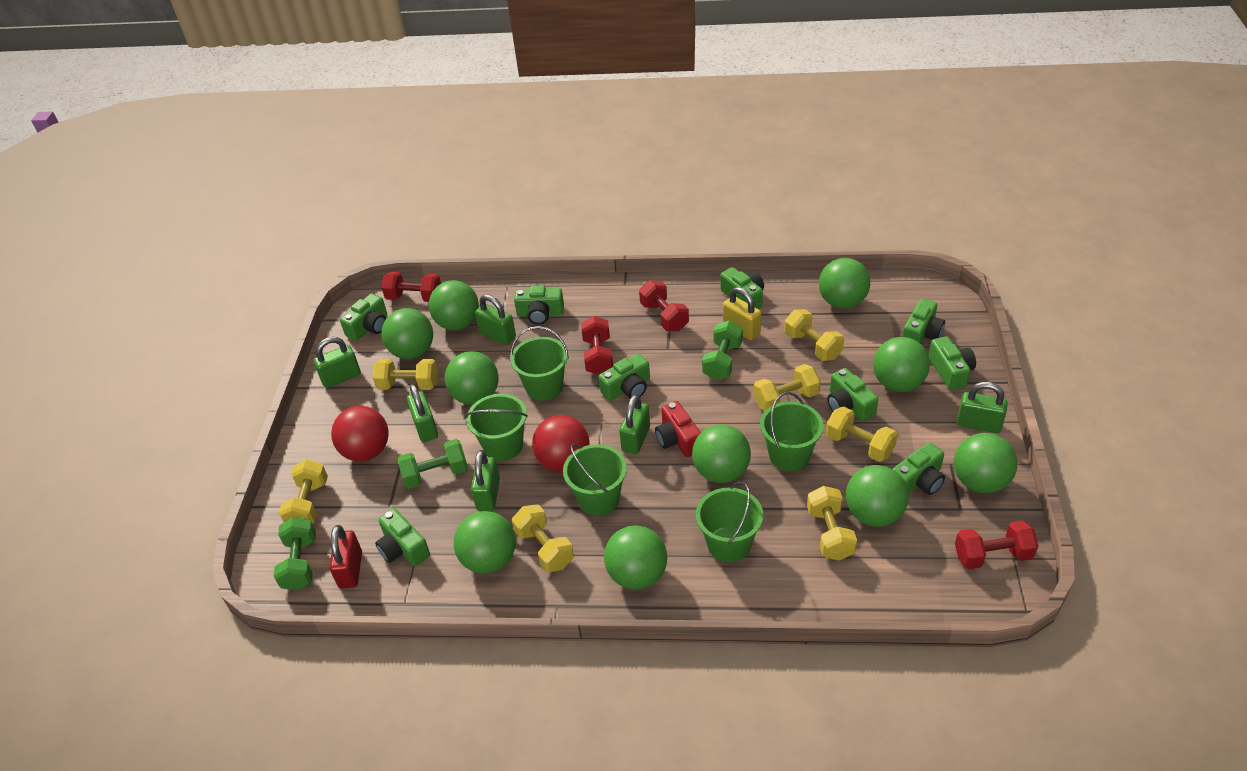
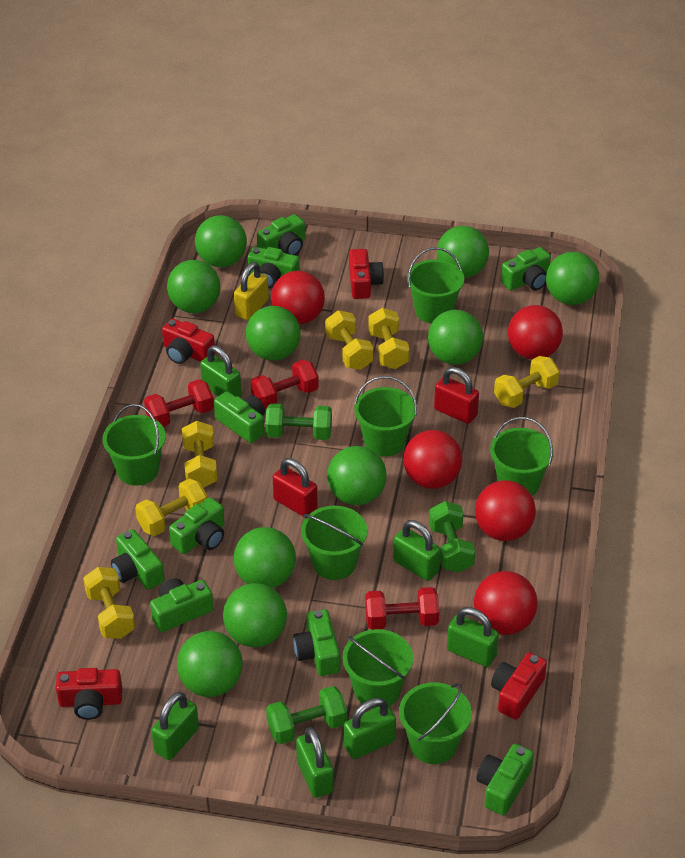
green bucket: 5 -> 7
red ball: 2 -> 5
red camera: 1 -> 4
red dumbbell: 4 -> 3
red padlock: 1 -> 2
yellow dumbbell: 7 -> 6

